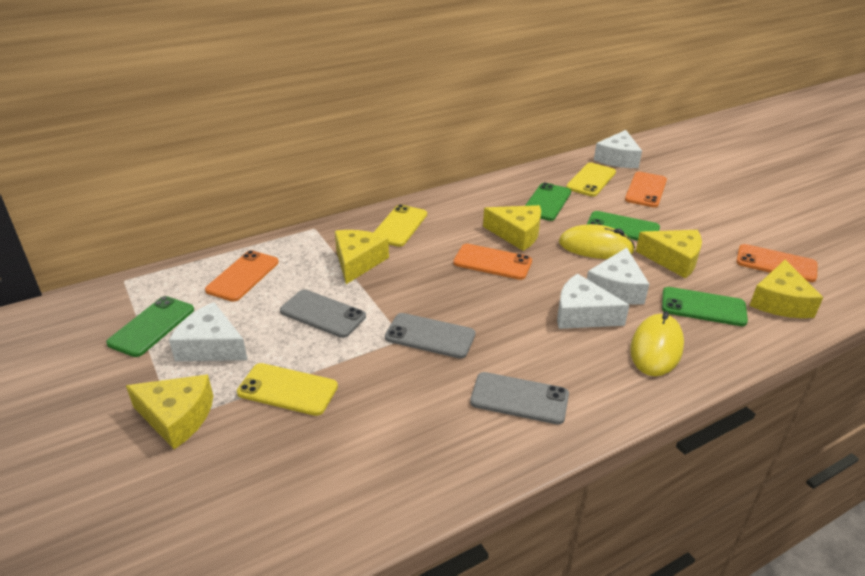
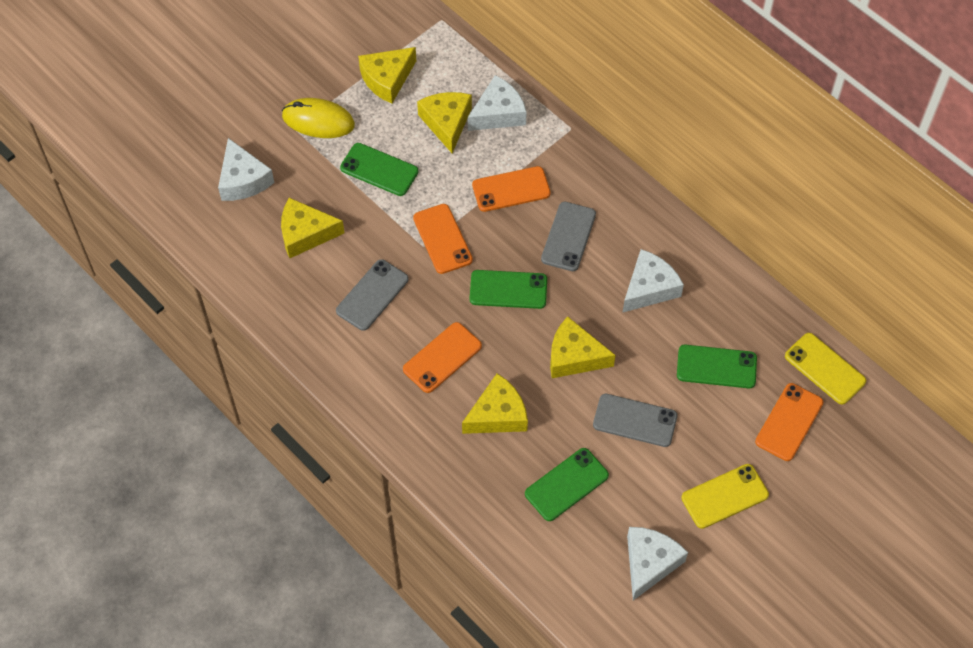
yellow mouse: 2 -> 1
yellow phone: 3 -> 2

